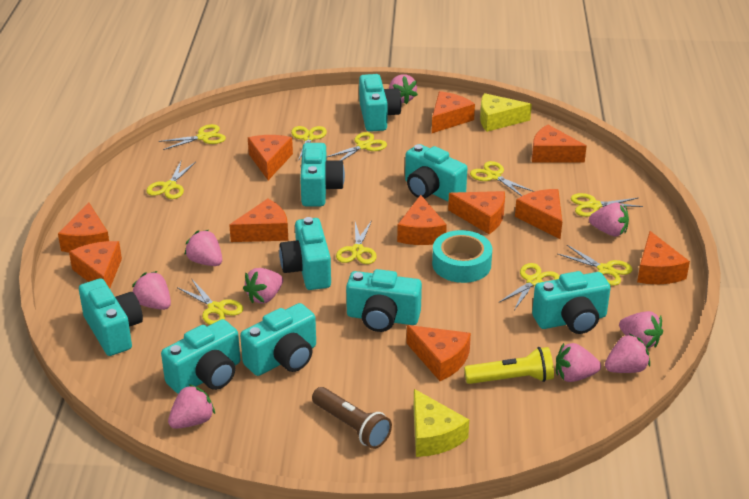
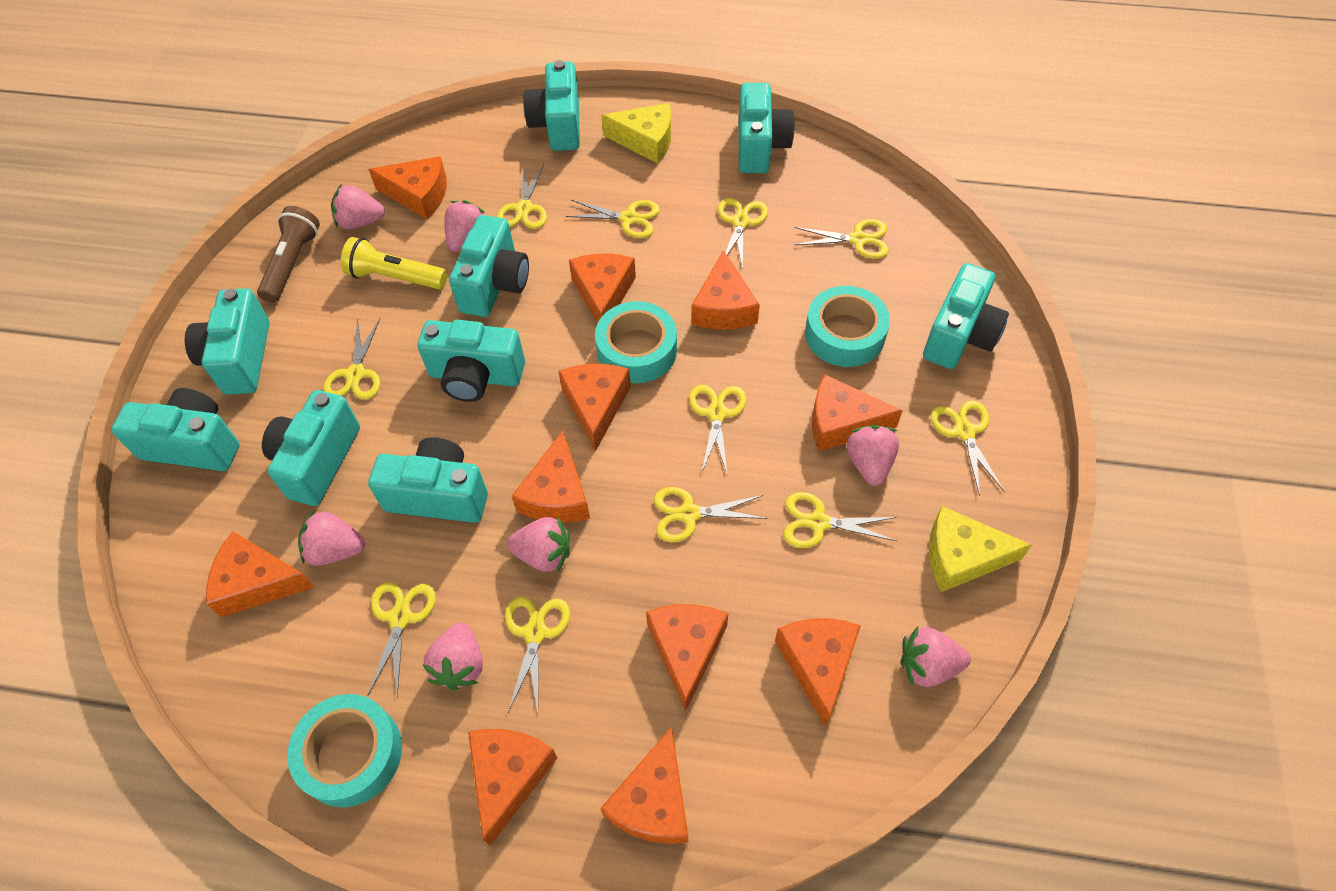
pink strawberry: 9 -> 7
turquoise tape: 1 -> 3
yellow scissors: 10 -> 11

